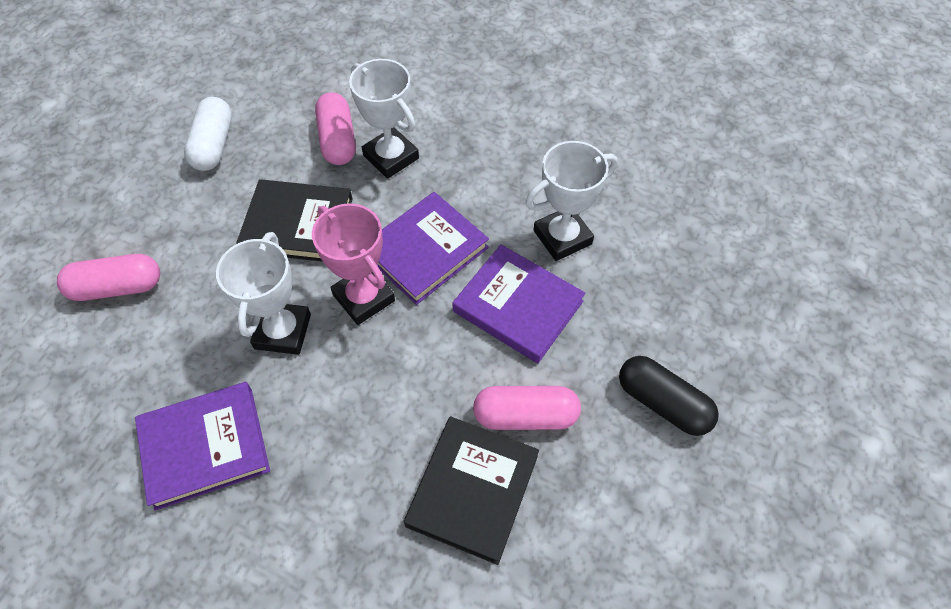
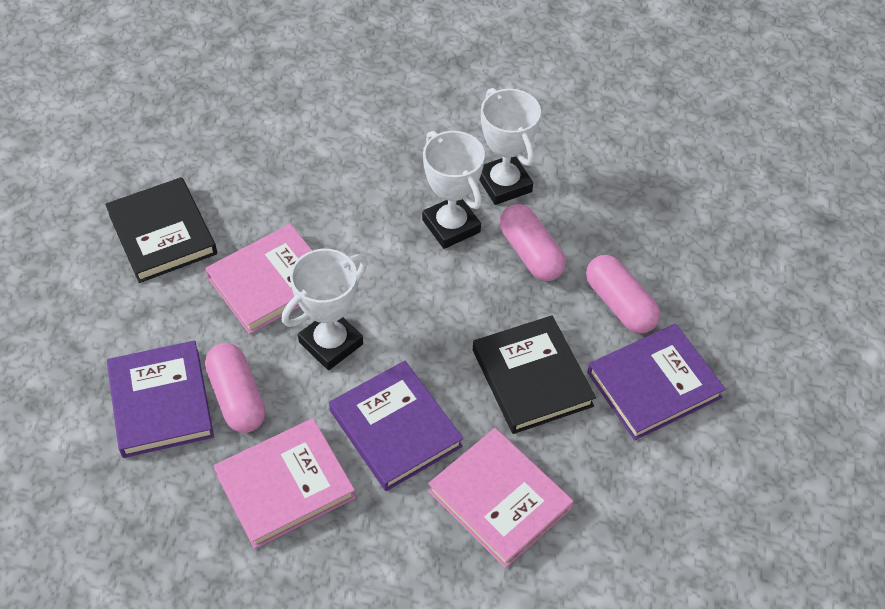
black capsule: 1 -> 0
pink book: 0 -> 3
pink trophy: 1 -> 0
white capsule: 1 -> 0

